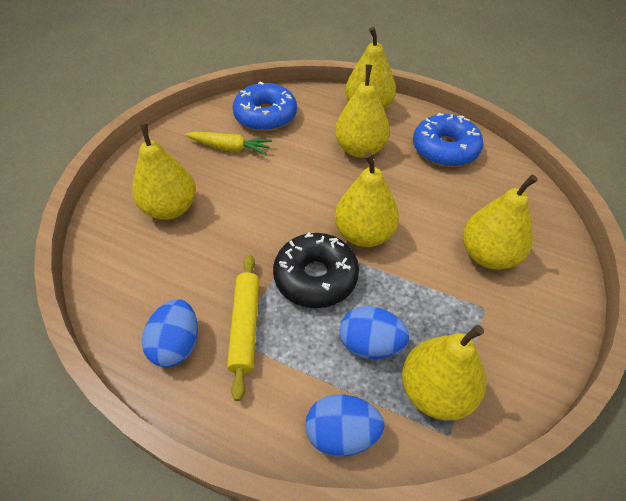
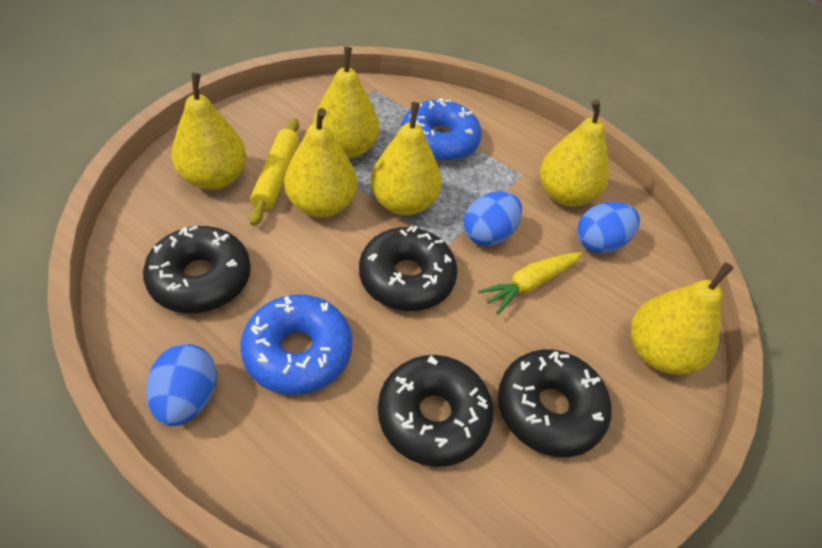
black donut: 1 -> 4

